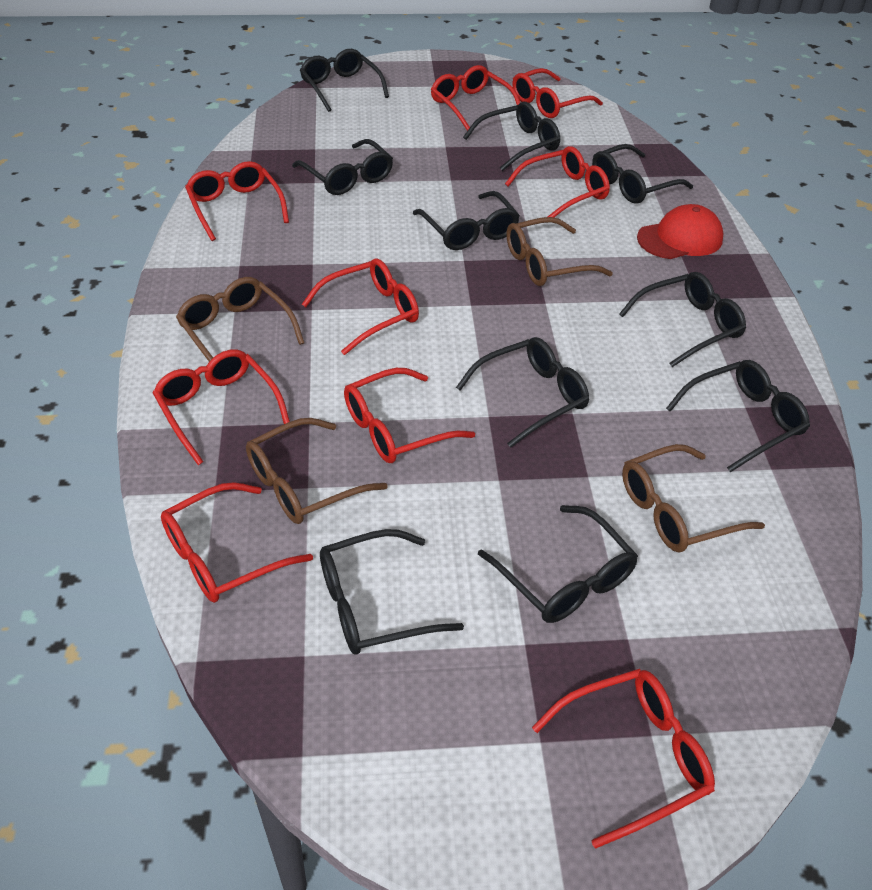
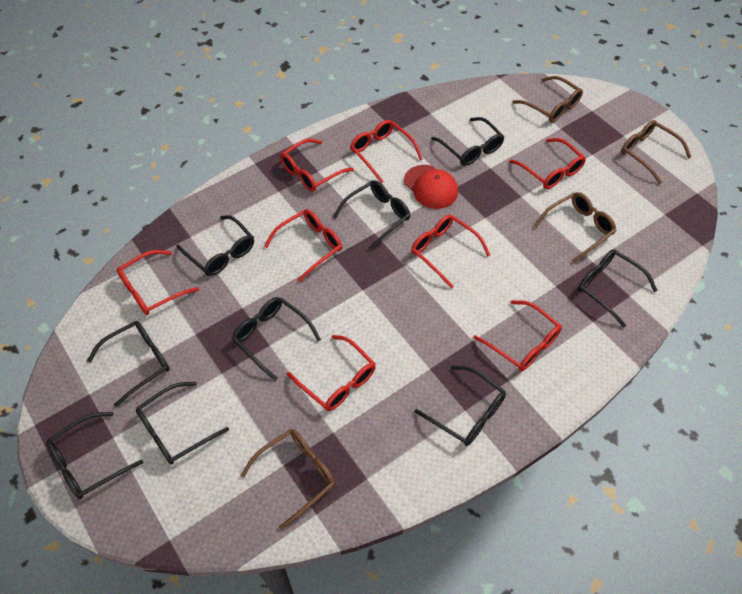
black glasses: 10 -> 9
red glasses: 9 -> 8

